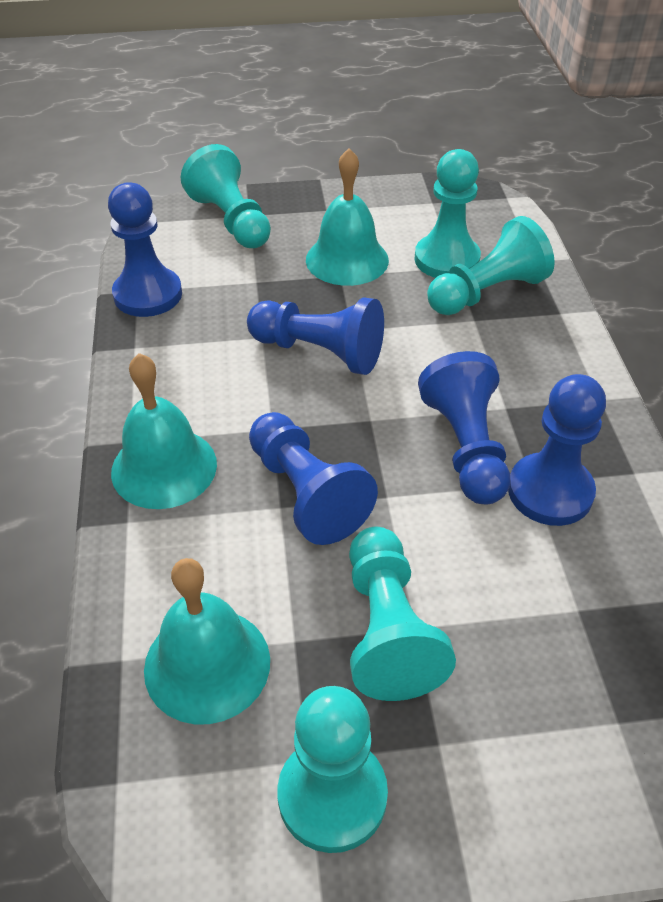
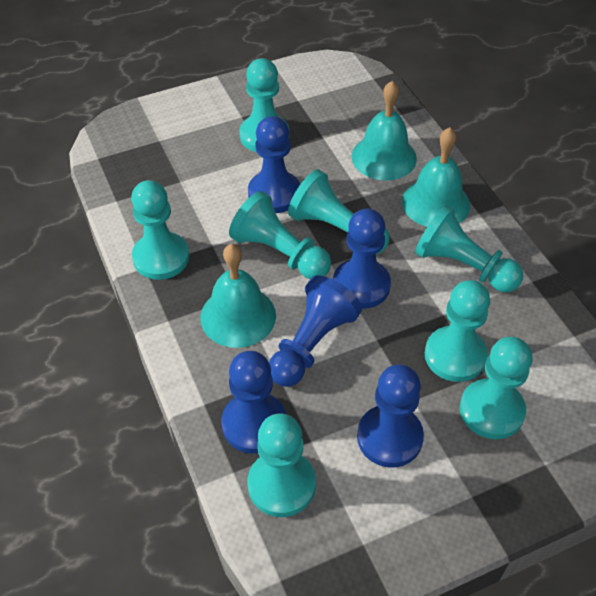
turquoise pawn: 5 -> 8

